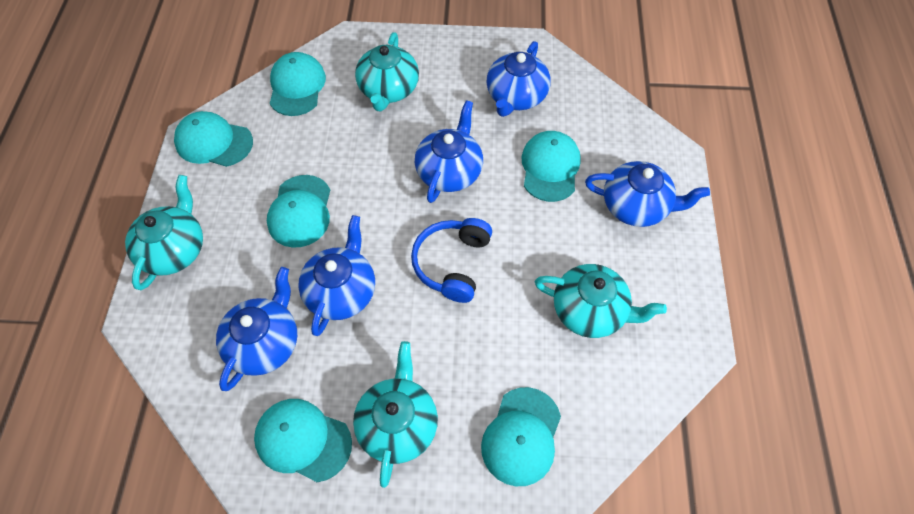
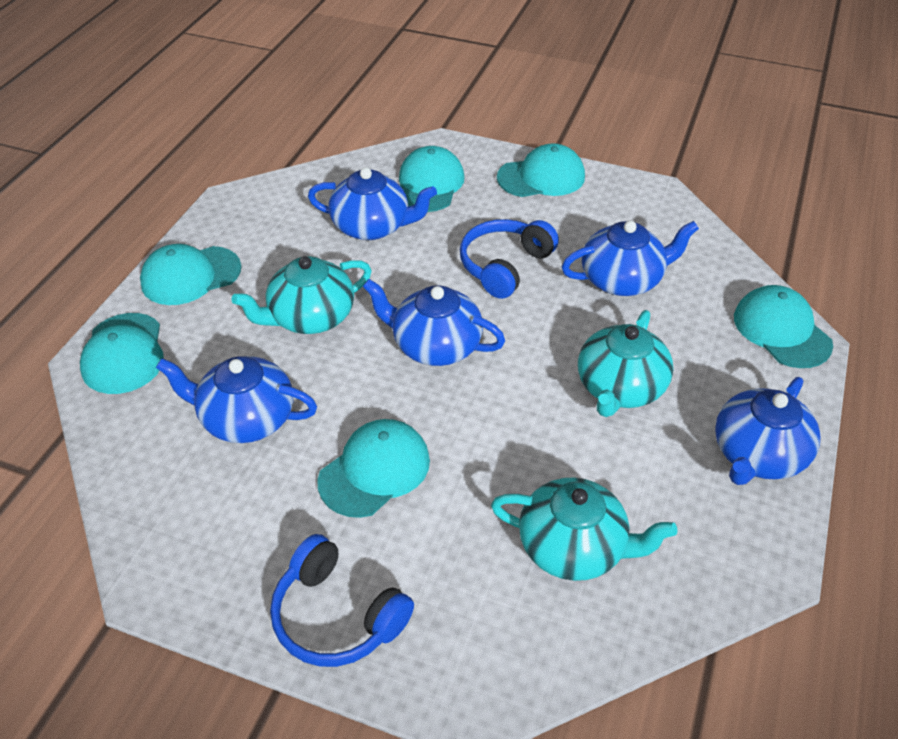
blue headphones: 1 -> 2
turquoise teapot: 4 -> 3

